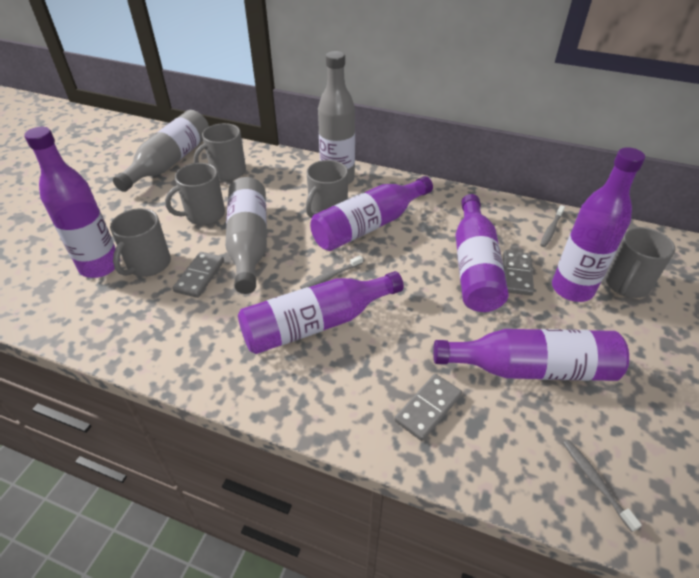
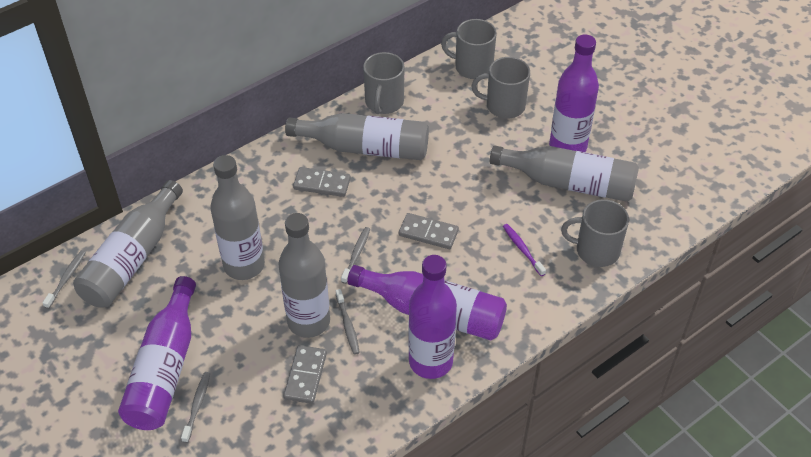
grey bottle: 3 -> 5
grey mug: 5 -> 4
grey toothbrush: 3 -> 4
purple bottle: 6 -> 4
purple toothbrush: 0 -> 1

